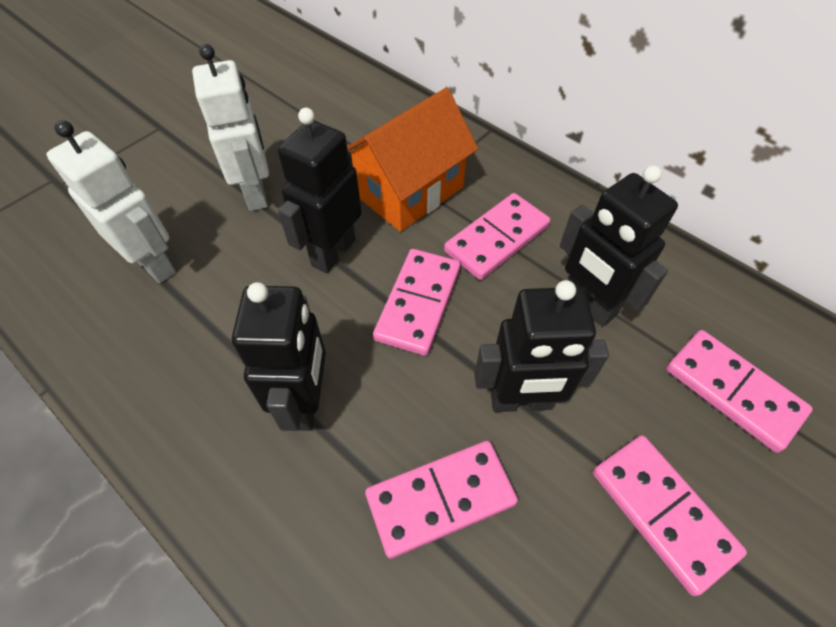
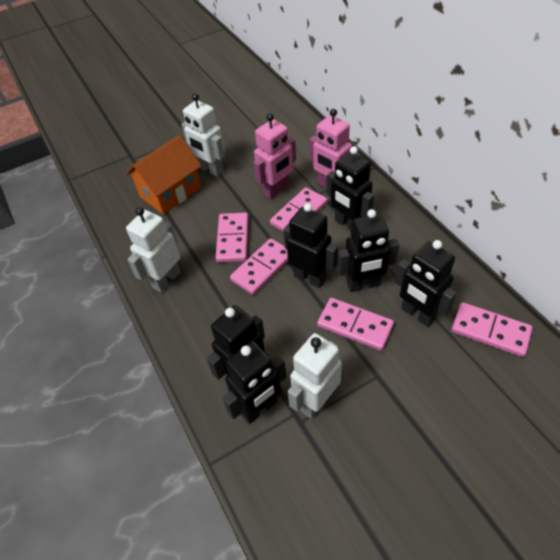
black robot: 4 -> 6
pink robot: 0 -> 2
white robot: 2 -> 3

